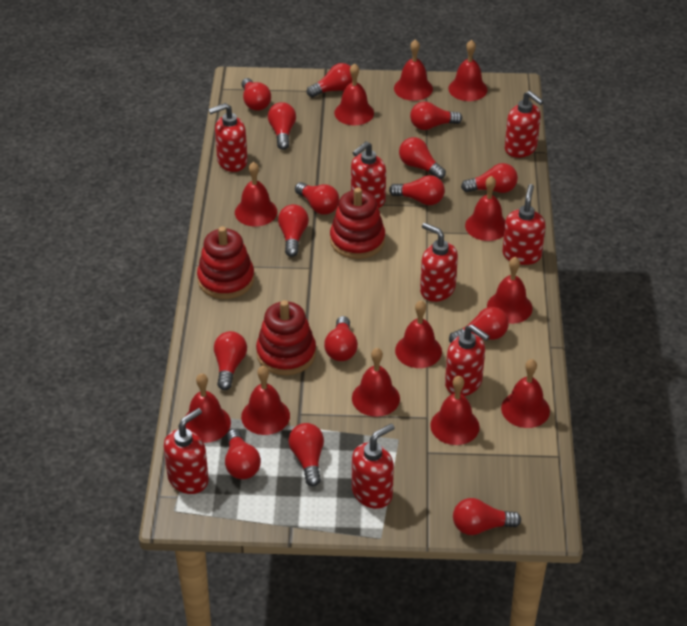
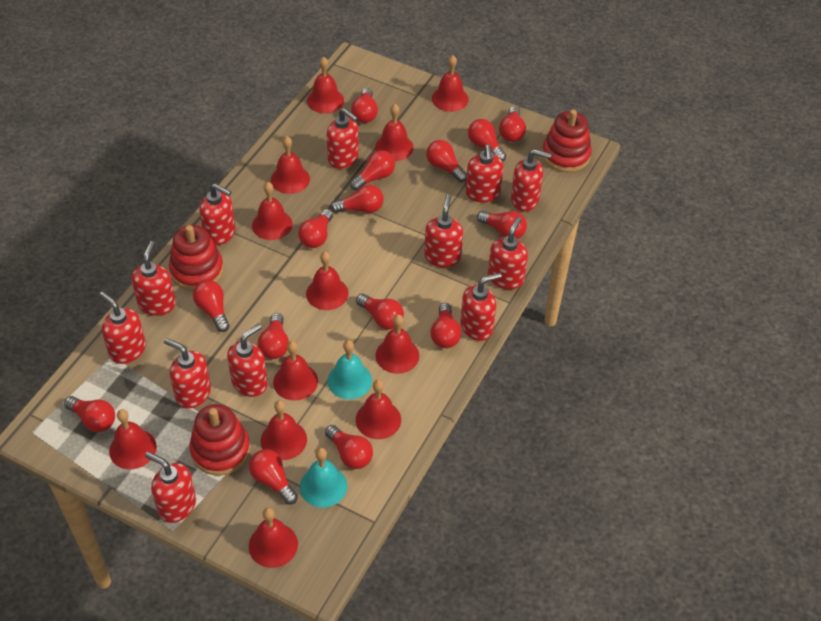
red soap dispenser: 8 -> 12
turquoise bell: 0 -> 2

